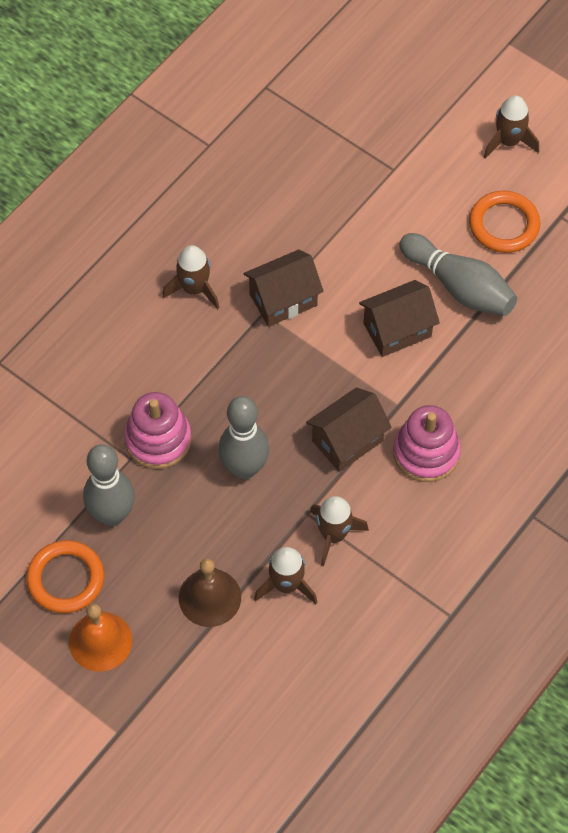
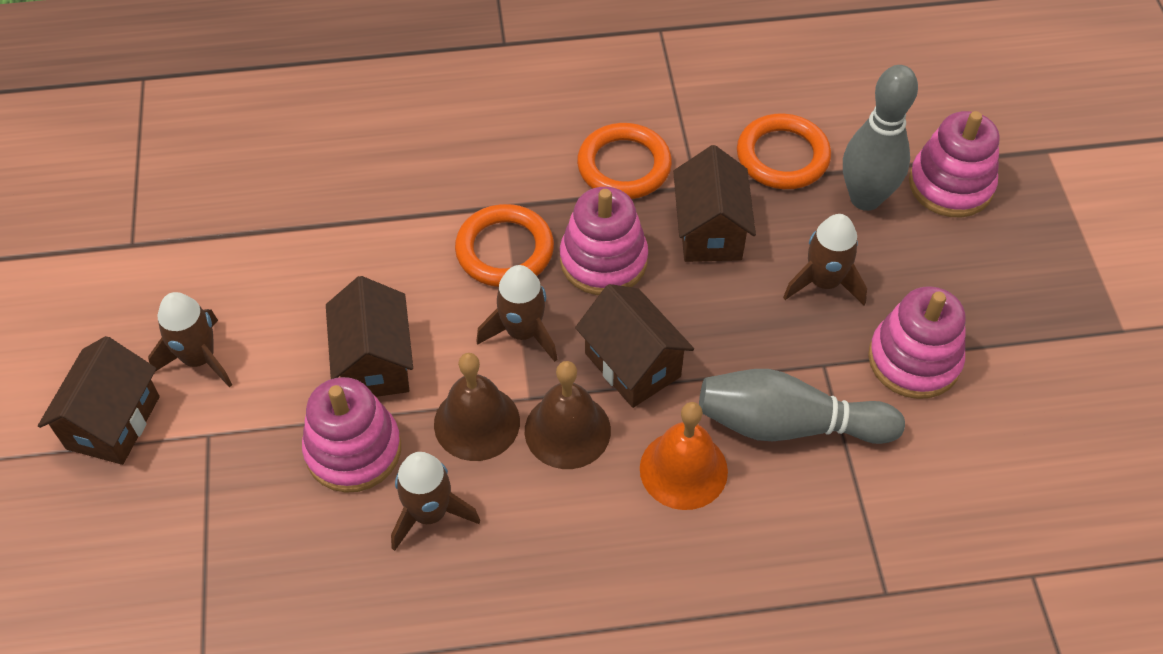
brown bell: 1 -> 2
brown house: 3 -> 4
grey bowling pin: 3 -> 2
orange ring: 2 -> 3
pink stacking toy: 2 -> 4

